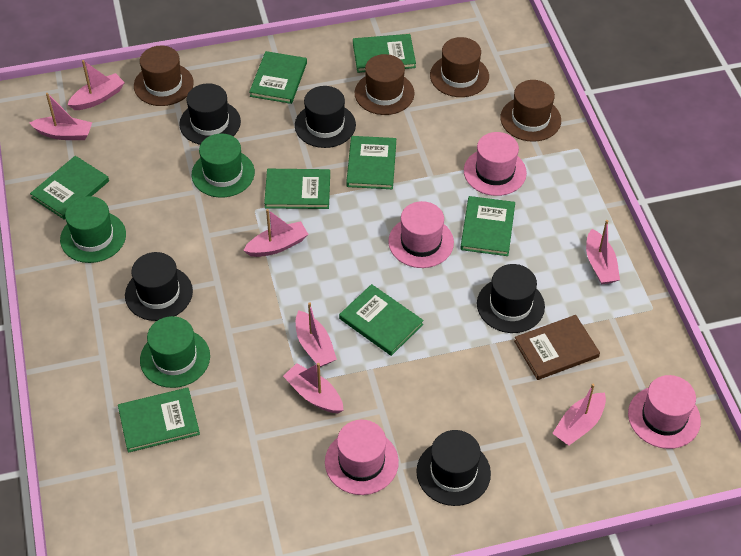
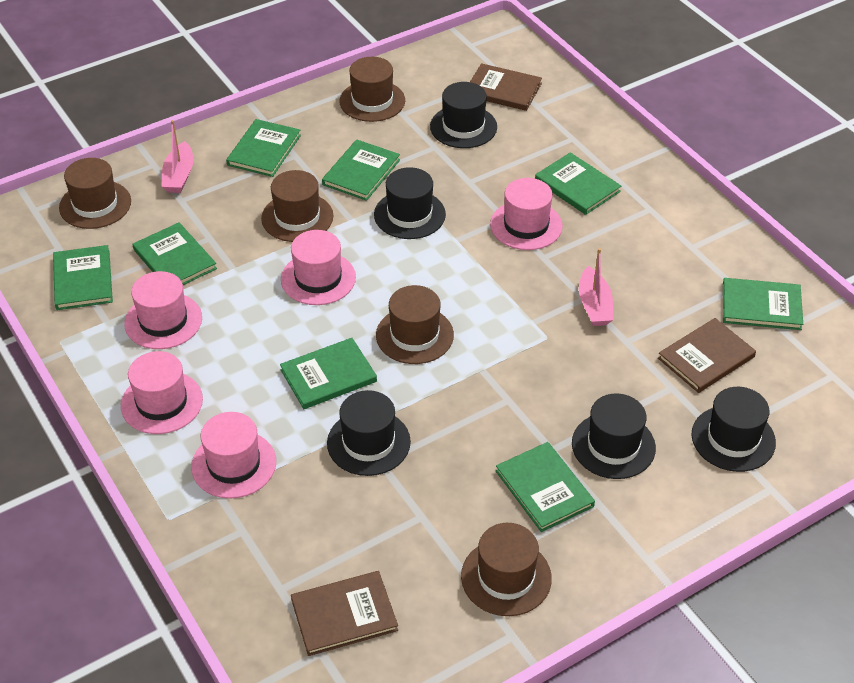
brown book: 1 -> 3
brown hat: 4 -> 5
green hat: 3 -> 0
pink boat: 7 -> 2
pink hat: 4 -> 5

